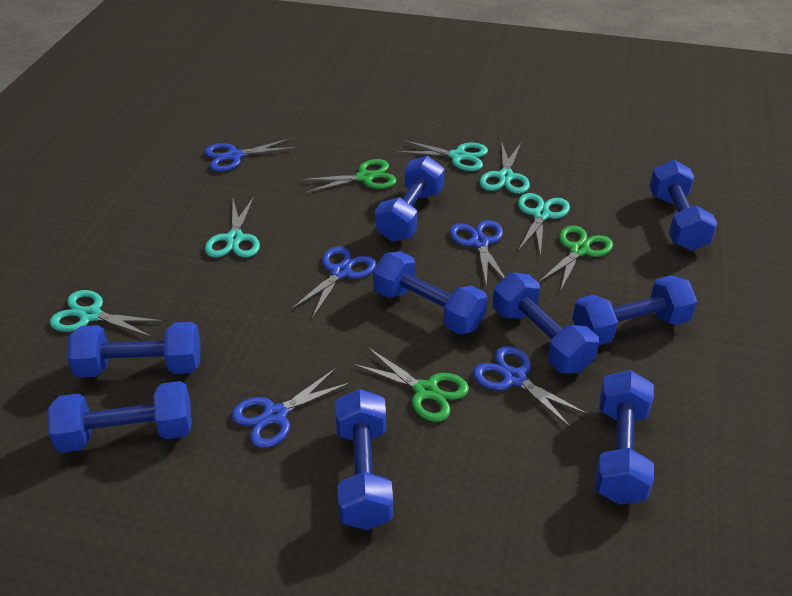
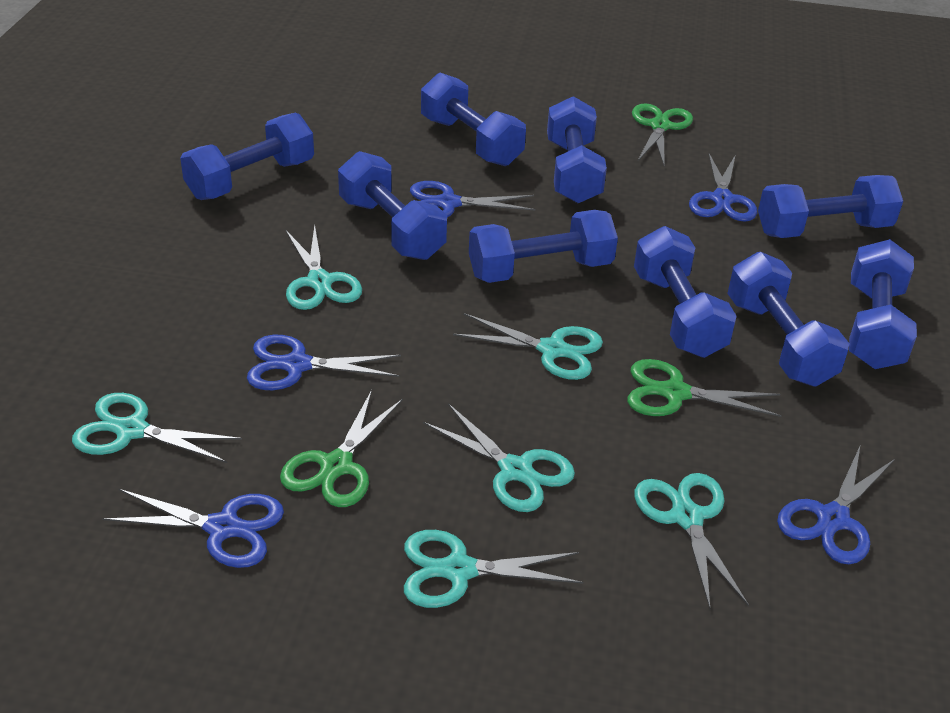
turquoise scissors: 5 -> 6

